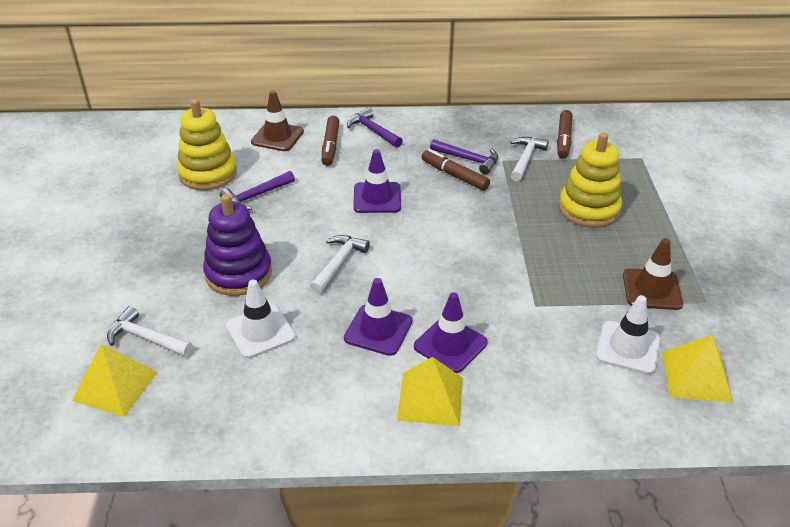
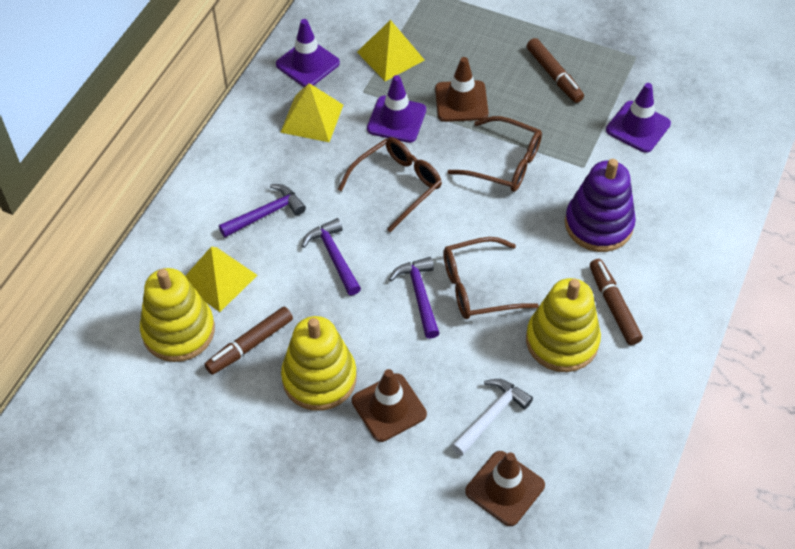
brown glasses: 0 -> 3
brown traffic cone: 2 -> 3
white hammer: 3 -> 1
white traffic cone: 2 -> 0
yellow stacking toy: 2 -> 3

